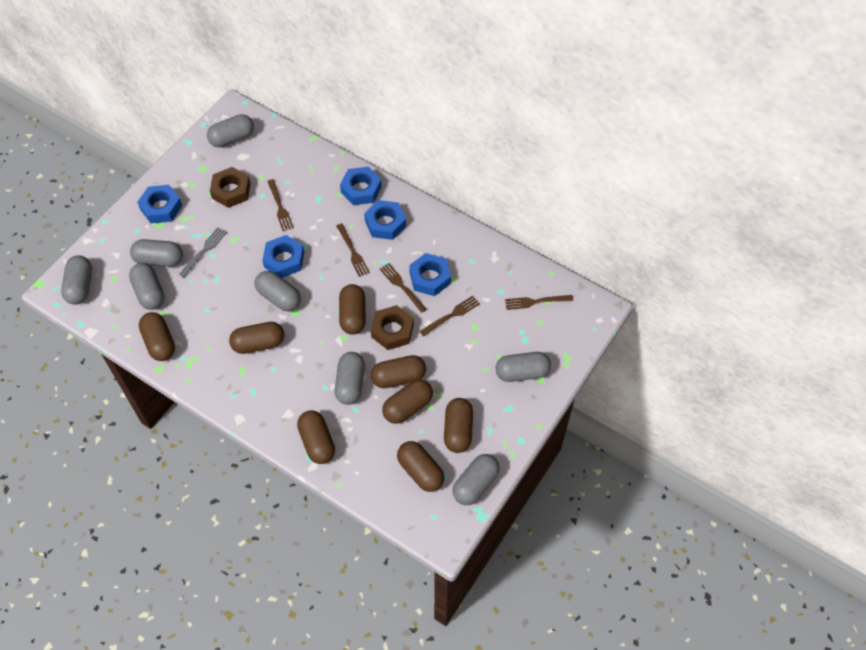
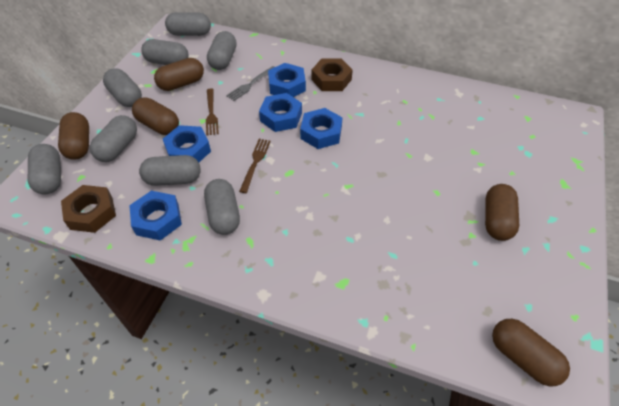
brown capsule: 8 -> 5
brown fork: 5 -> 2

